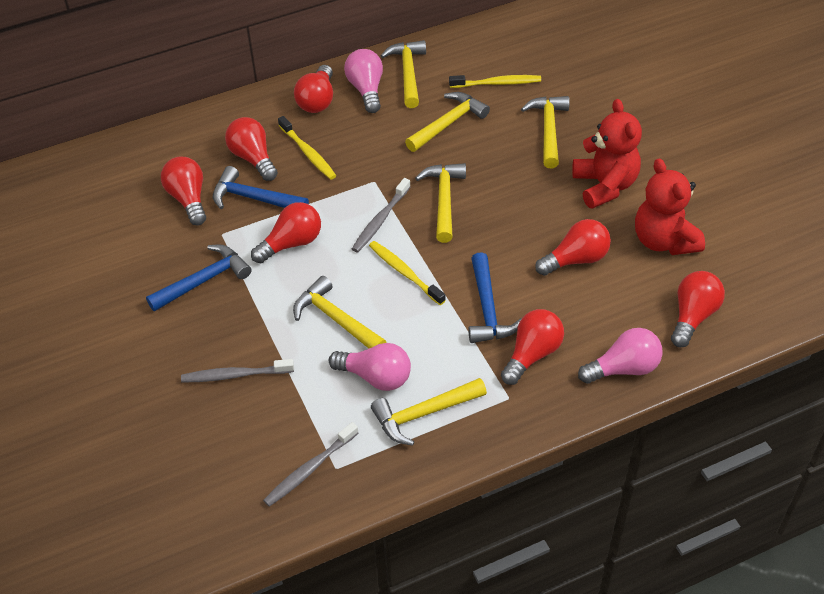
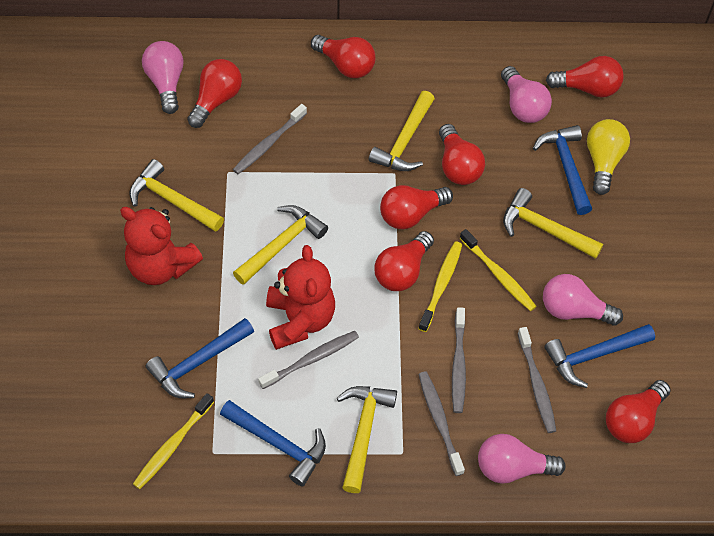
blue hammer: 3 -> 4
grey toothbrush: 3 -> 5
pink light bulb: 3 -> 4
yellow hammer: 6 -> 5
yellow light bulb: 0 -> 1

